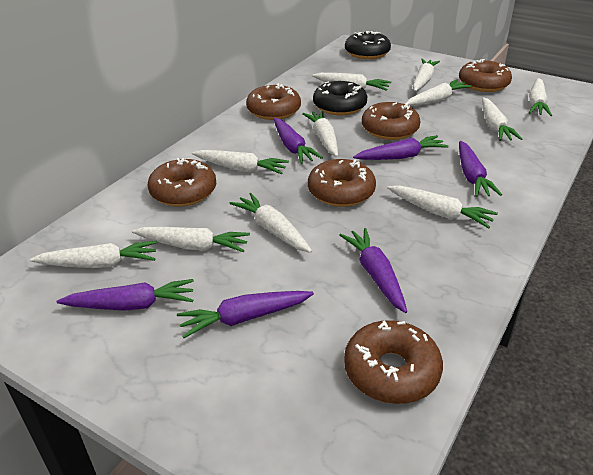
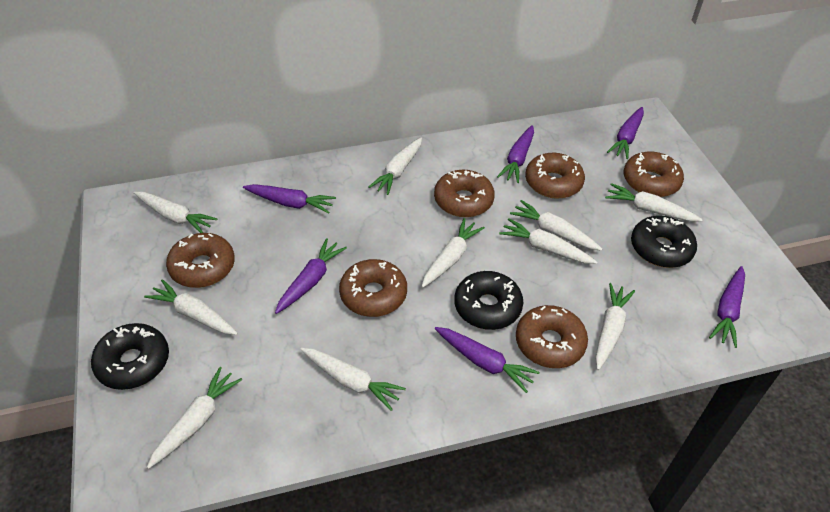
black donut: 2 -> 3
white carrot: 11 -> 10

